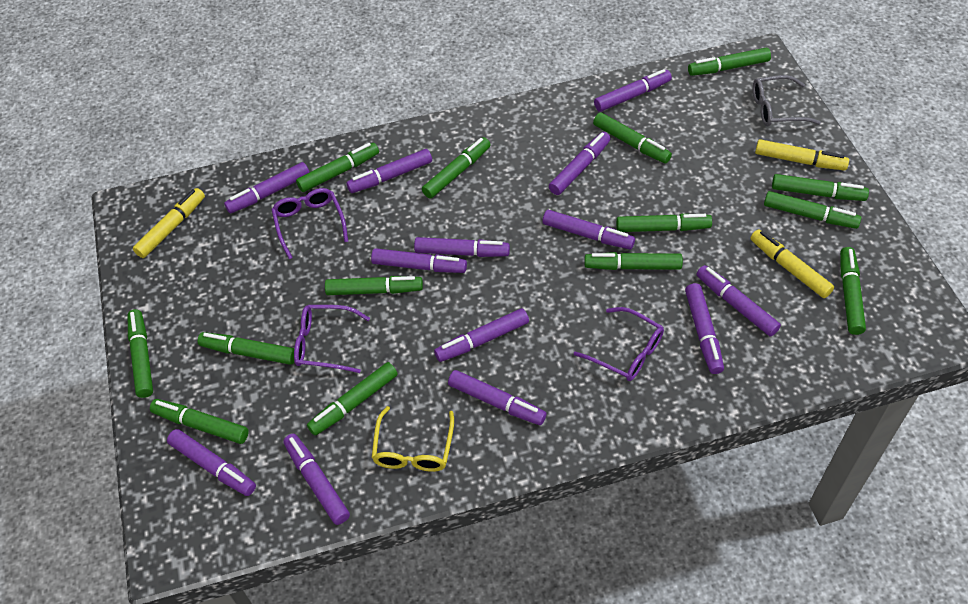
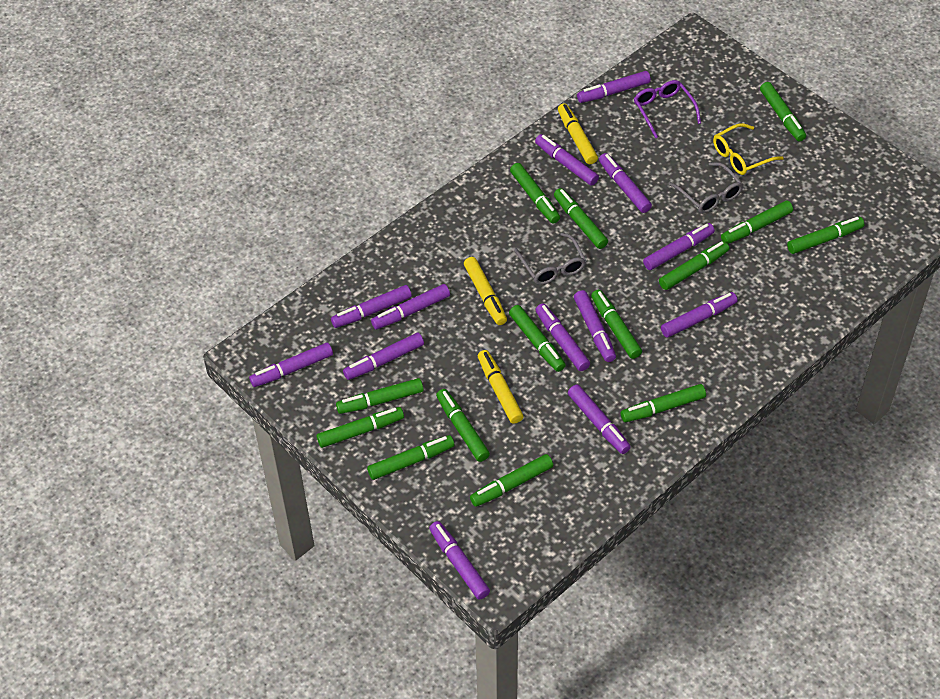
grey glasses: 1 -> 2
purple glasses: 3 -> 1

